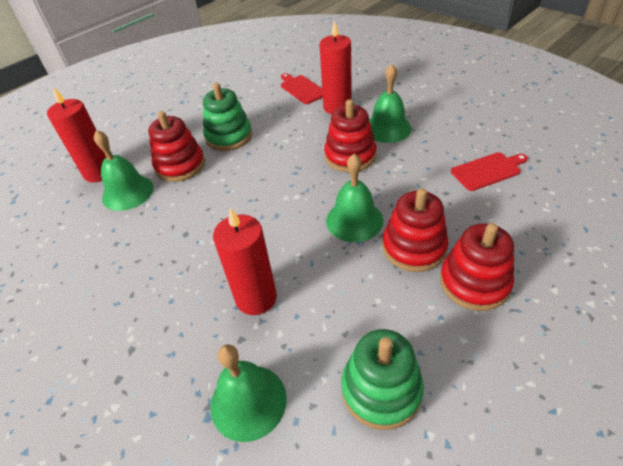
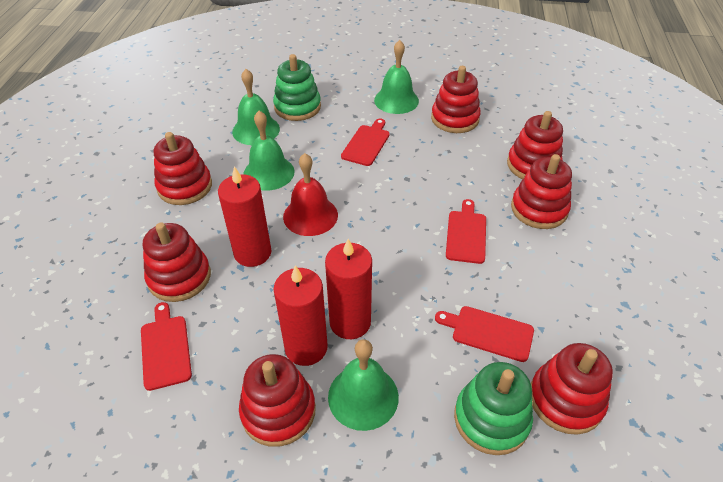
red bell: 0 -> 1
red cutting board: 2 -> 4
red stacking toy: 4 -> 7

